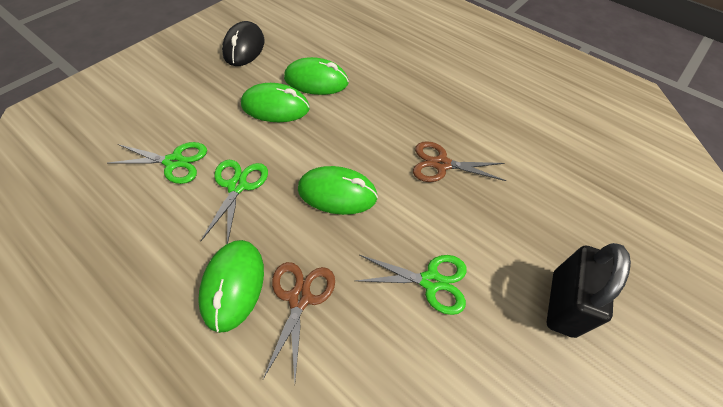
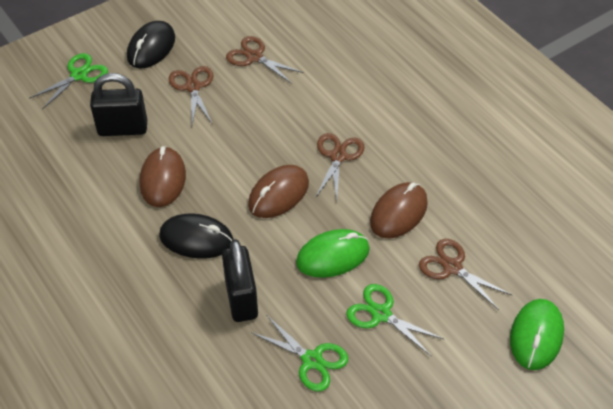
black mouse: 1 -> 2
black padlock: 1 -> 2
brown mouse: 0 -> 3
brown scissors: 2 -> 4
green mouse: 4 -> 2

